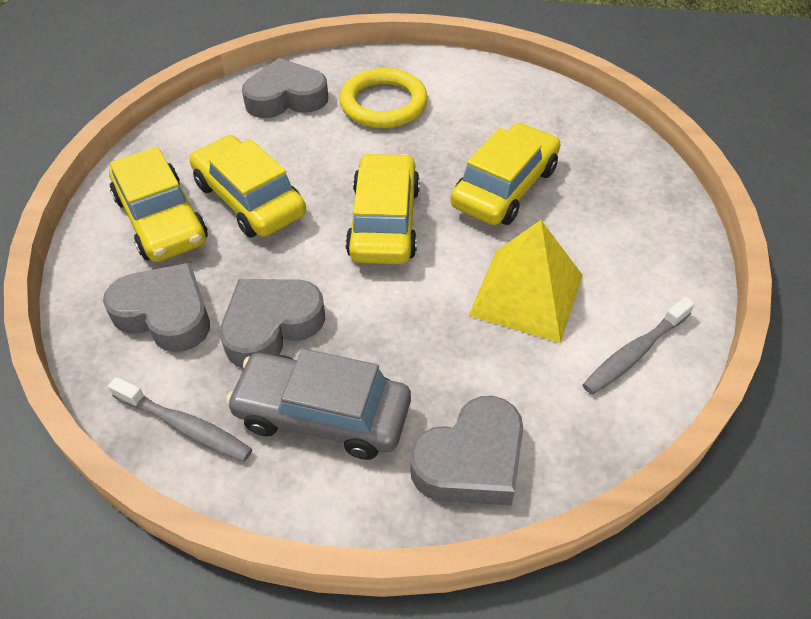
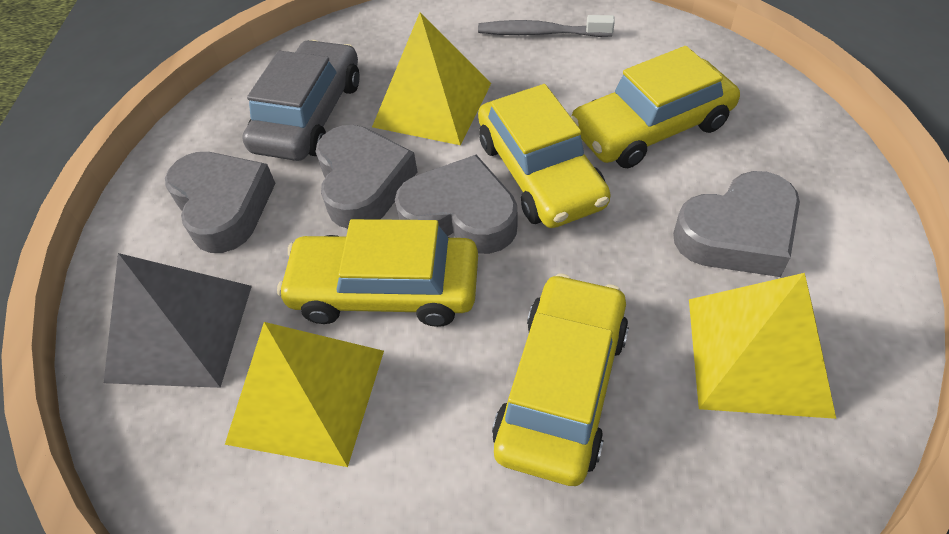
grey pyramid: 0 -> 1
grey toothbrush: 2 -> 1
yellow pyramid: 1 -> 3
yellow ring: 1 -> 0

